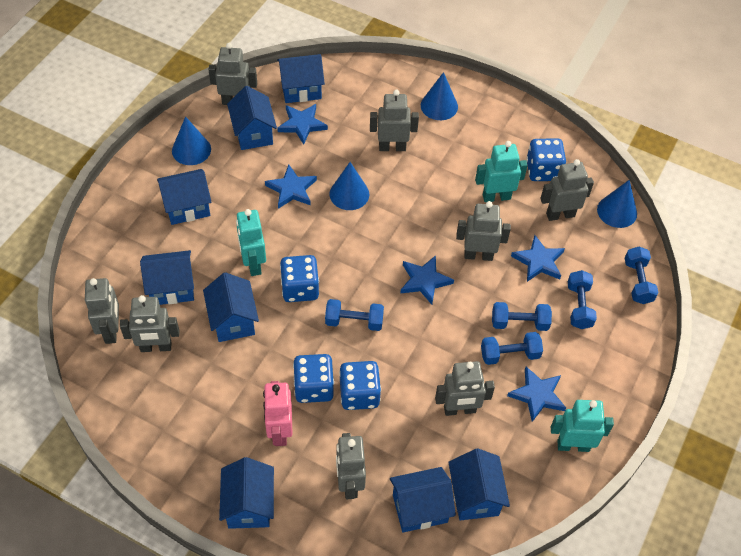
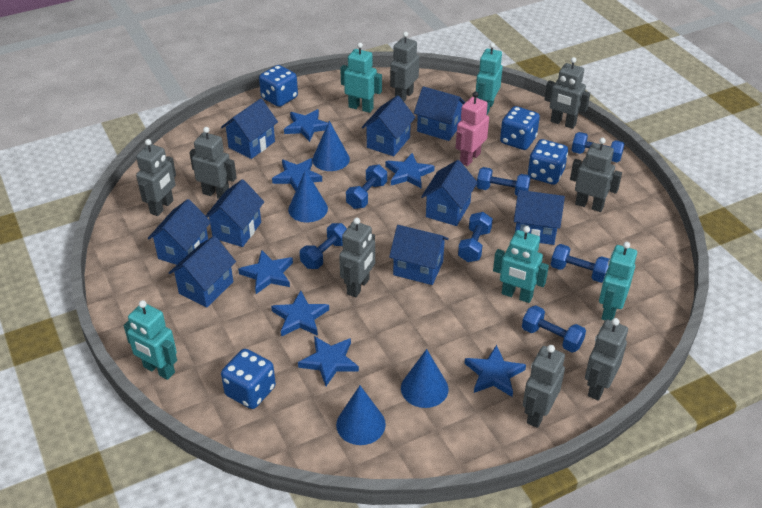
blue dumbbell: 5 -> 7
blue house: 8 -> 9
blue star: 5 -> 7
turquoise robot: 3 -> 5

